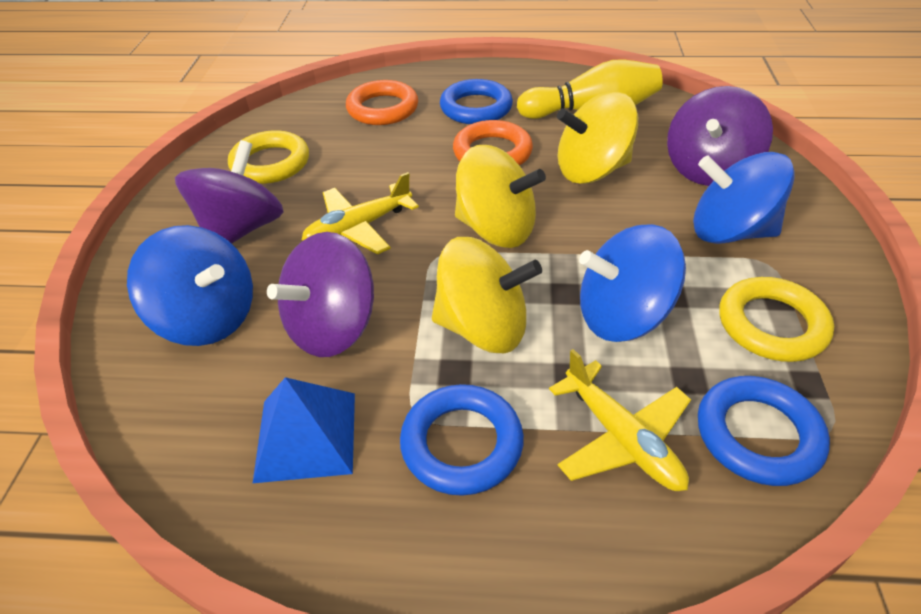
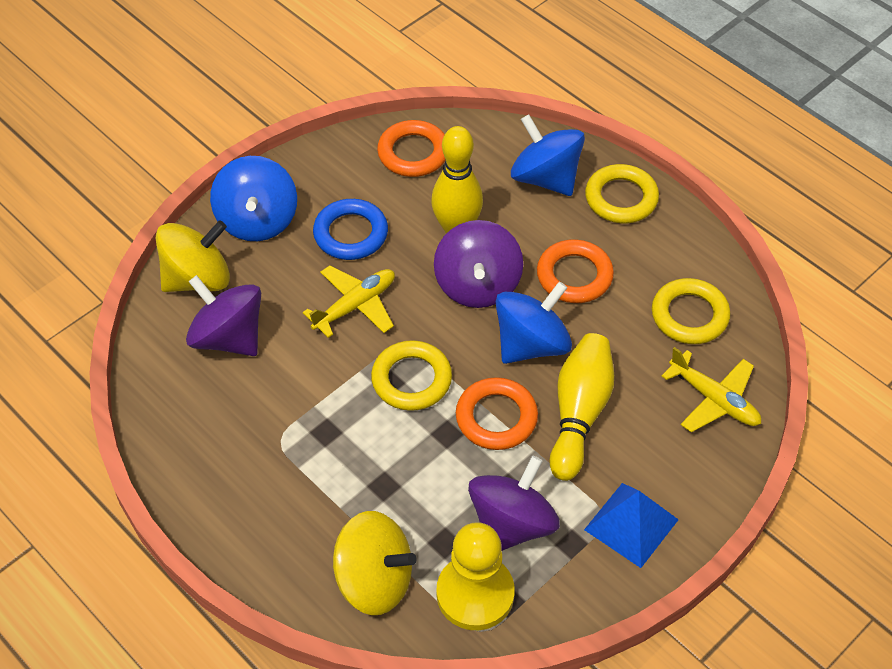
blue ring: 3 -> 1
orange ring: 2 -> 3
yellow bowling pin: 1 -> 2
yellow pawn: 0 -> 1
yellow ring: 2 -> 3
yellow spinning top: 3 -> 2

